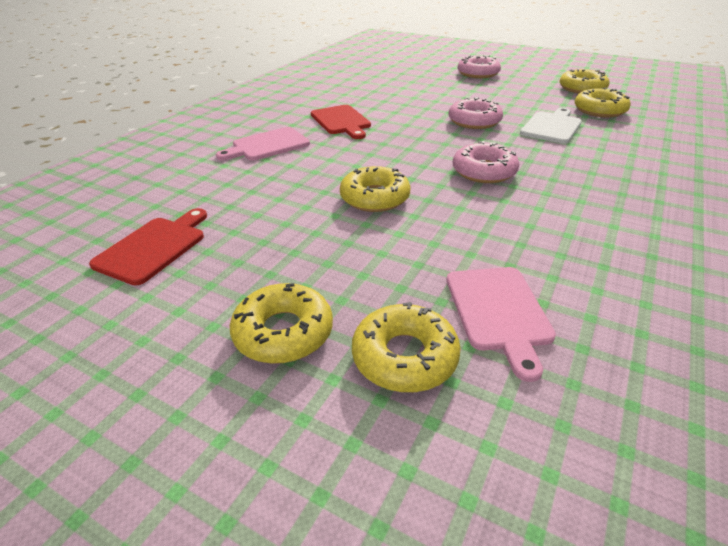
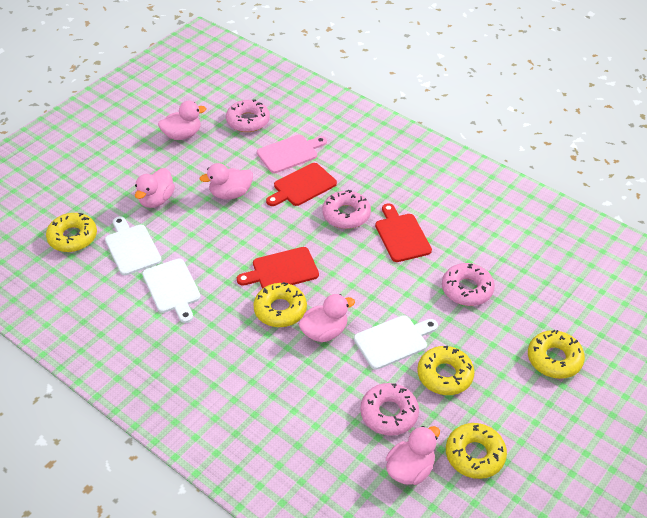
pink cutting board: 2 -> 1
pink donut: 3 -> 4
pink duck: 0 -> 5
red cutting board: 2 -> 3
white cutting board: 1 -> 3

